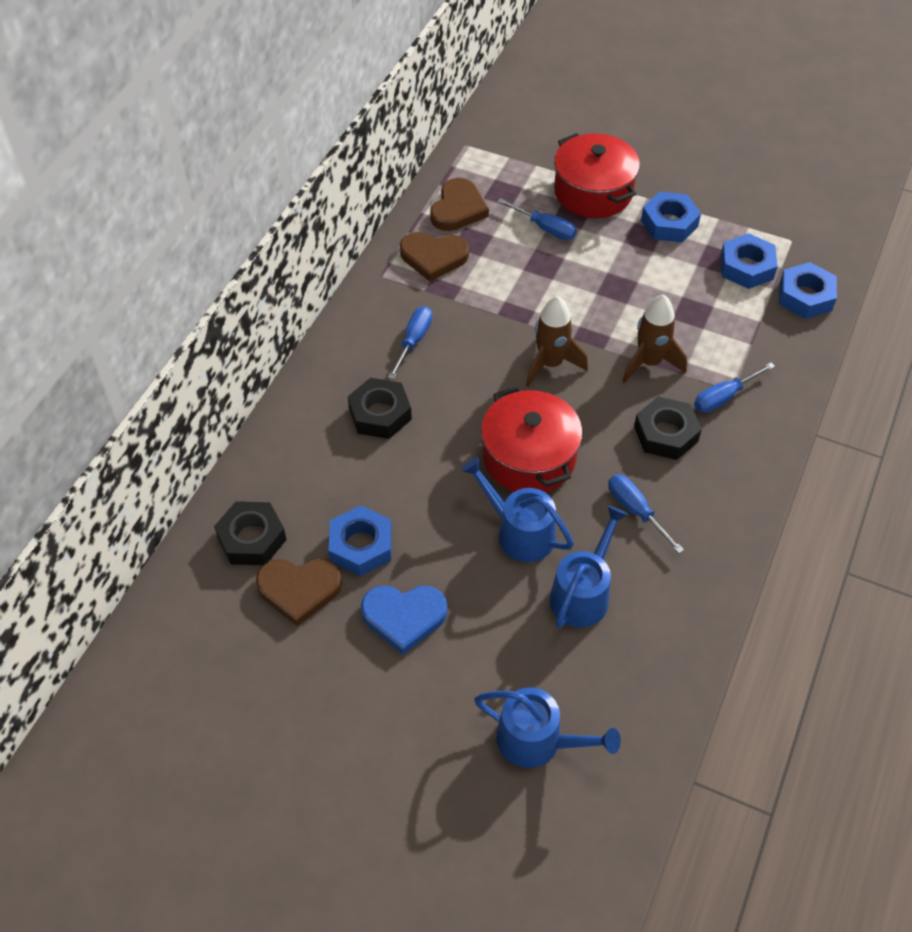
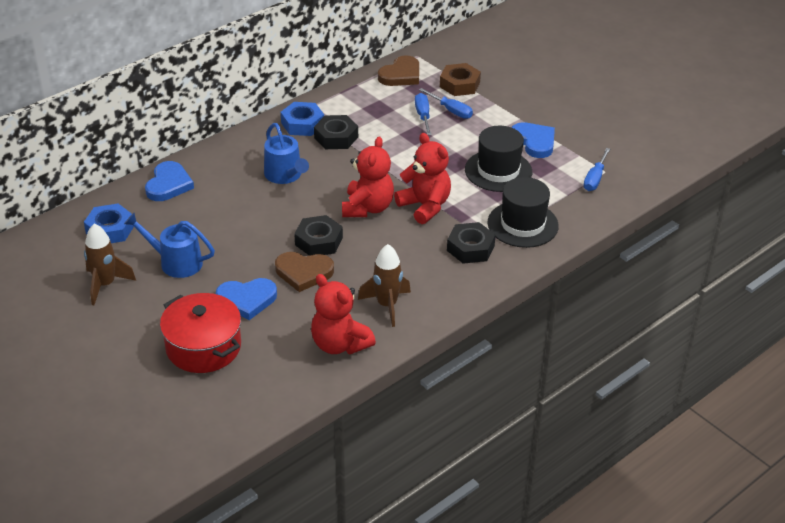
black hat: 0 -> 2
blue heart: 1 -> 3
blue nut: 4 -> 2
blue screwdriver: 4 -> 3
blue watering can: 3 -> 2
brown heart: 3 -> 2
brown nut: 0 -> 1
red pot: 2 -> 1
red teddy bear: 0 -> 3

